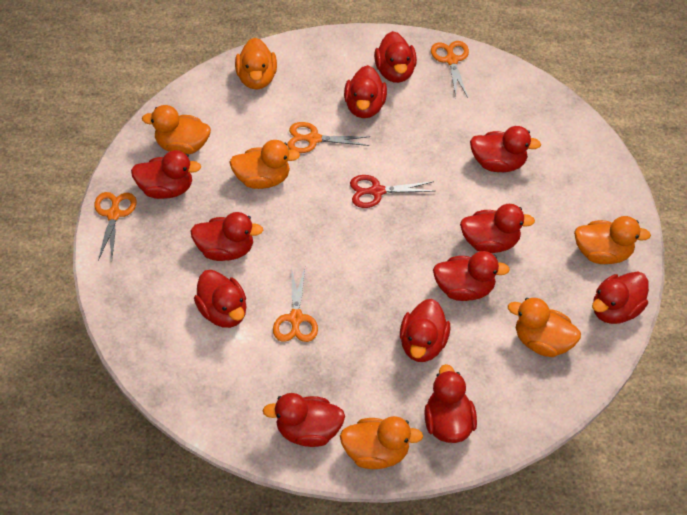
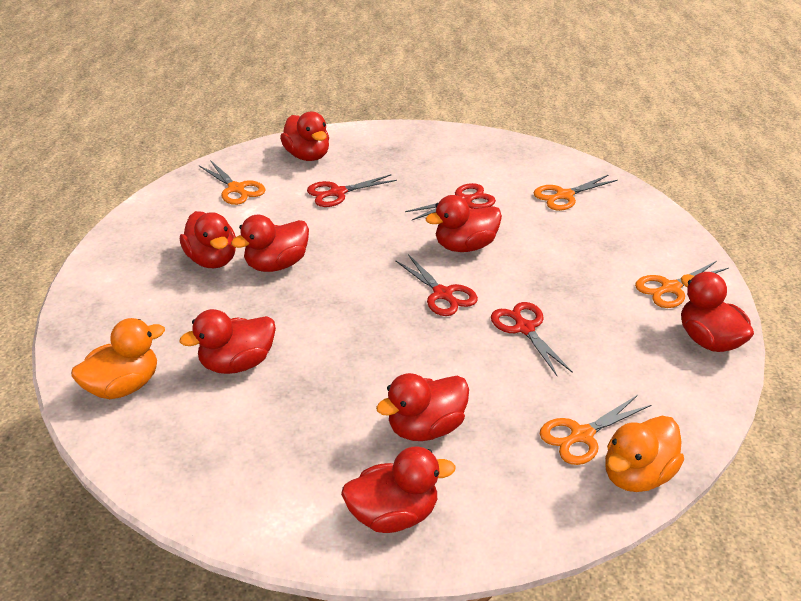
orange duck: 6 -> 2
red duck: 12 -> 8
red scissors: 1 -> 4

